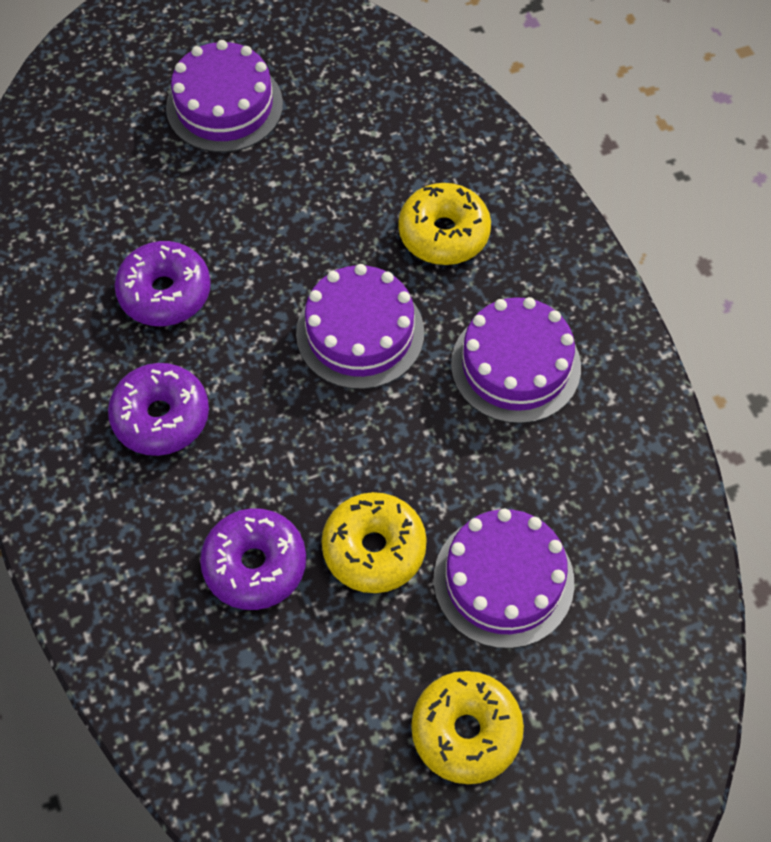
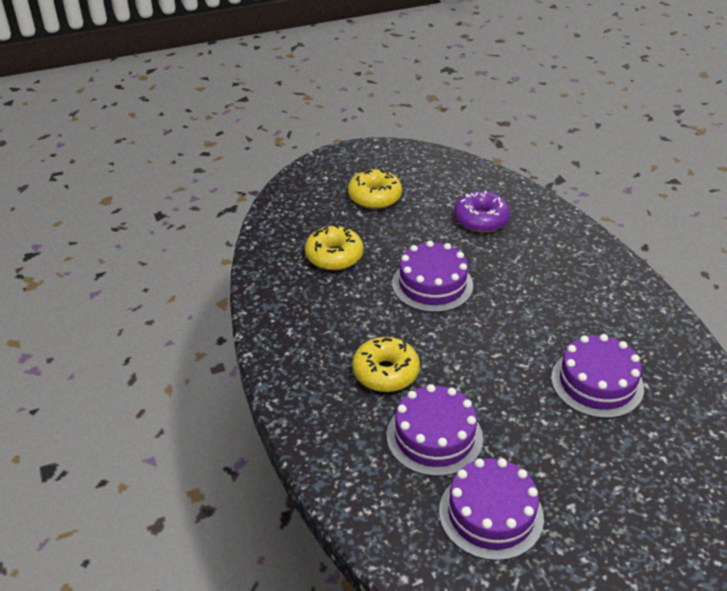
purple donut: 3 -> 1

